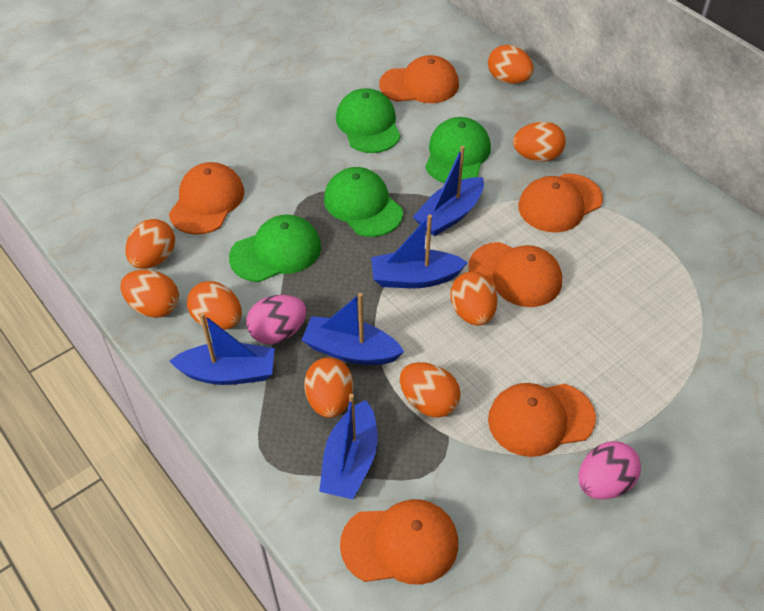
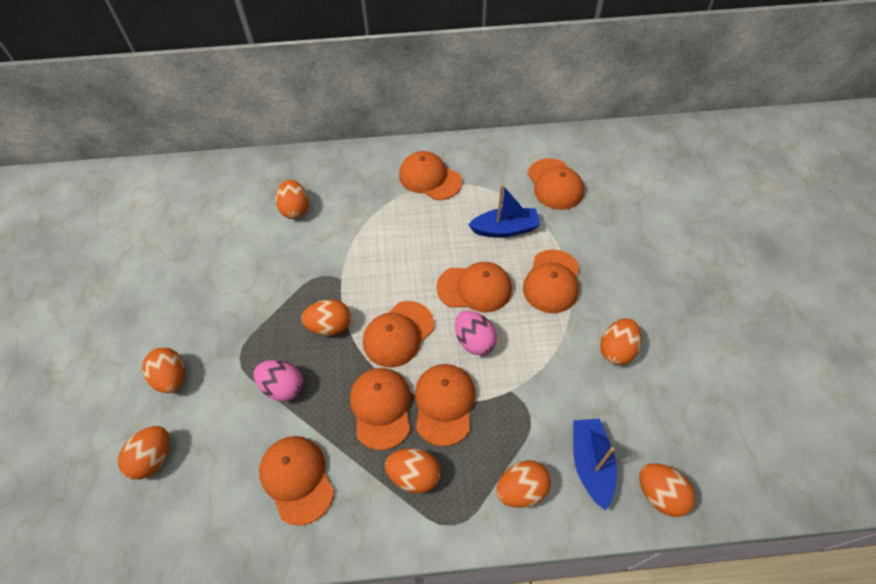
blue boat: 5 -> 2
green cap: 4 -> 0
orange cap: 6 -> 8

